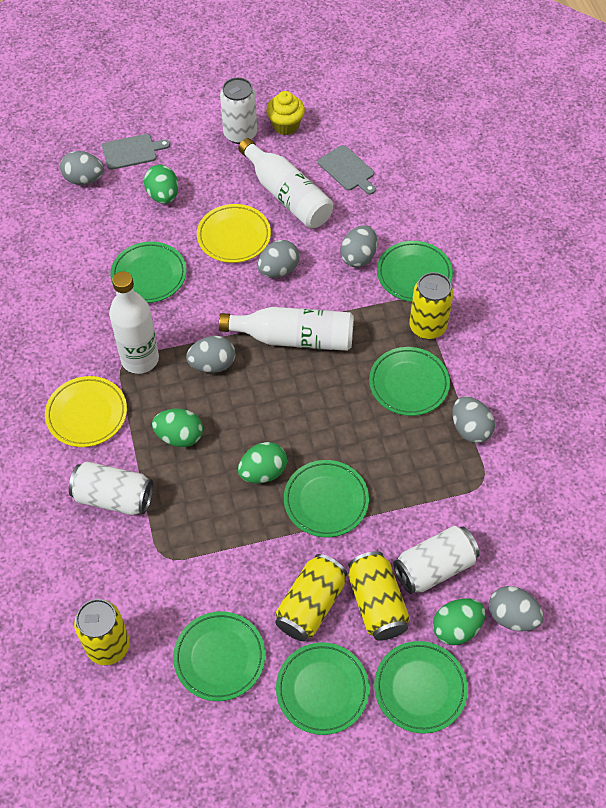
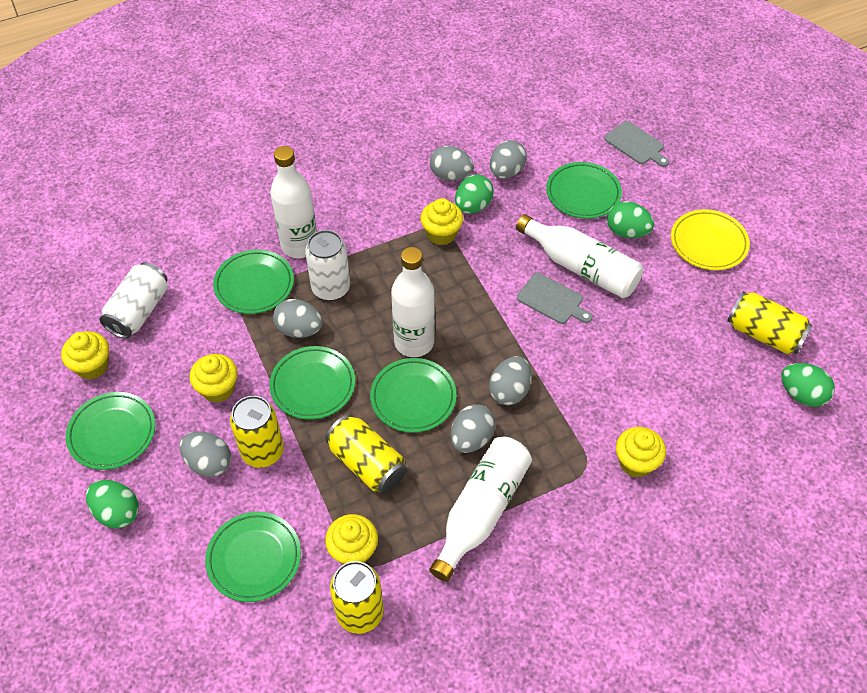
green plate: 7 -> 6
white bottle: 3 -> 4
white can: 3 -> 2
yellow cupcake: 1 -> 5
yellow plate: 2 -> 1

